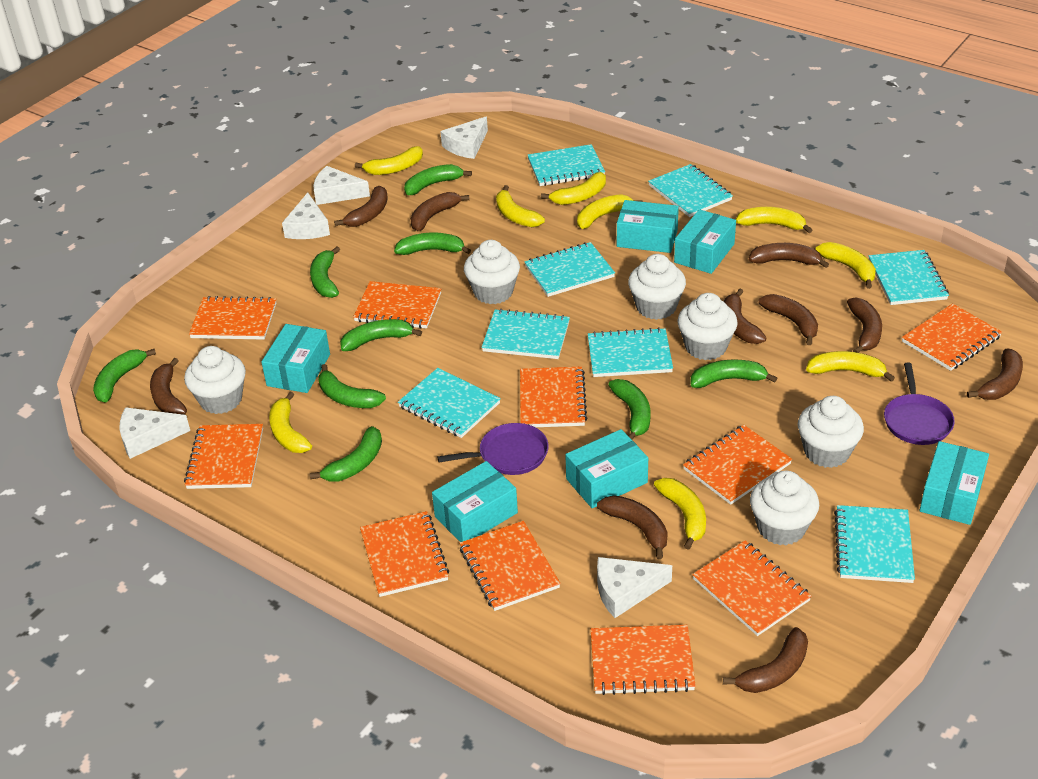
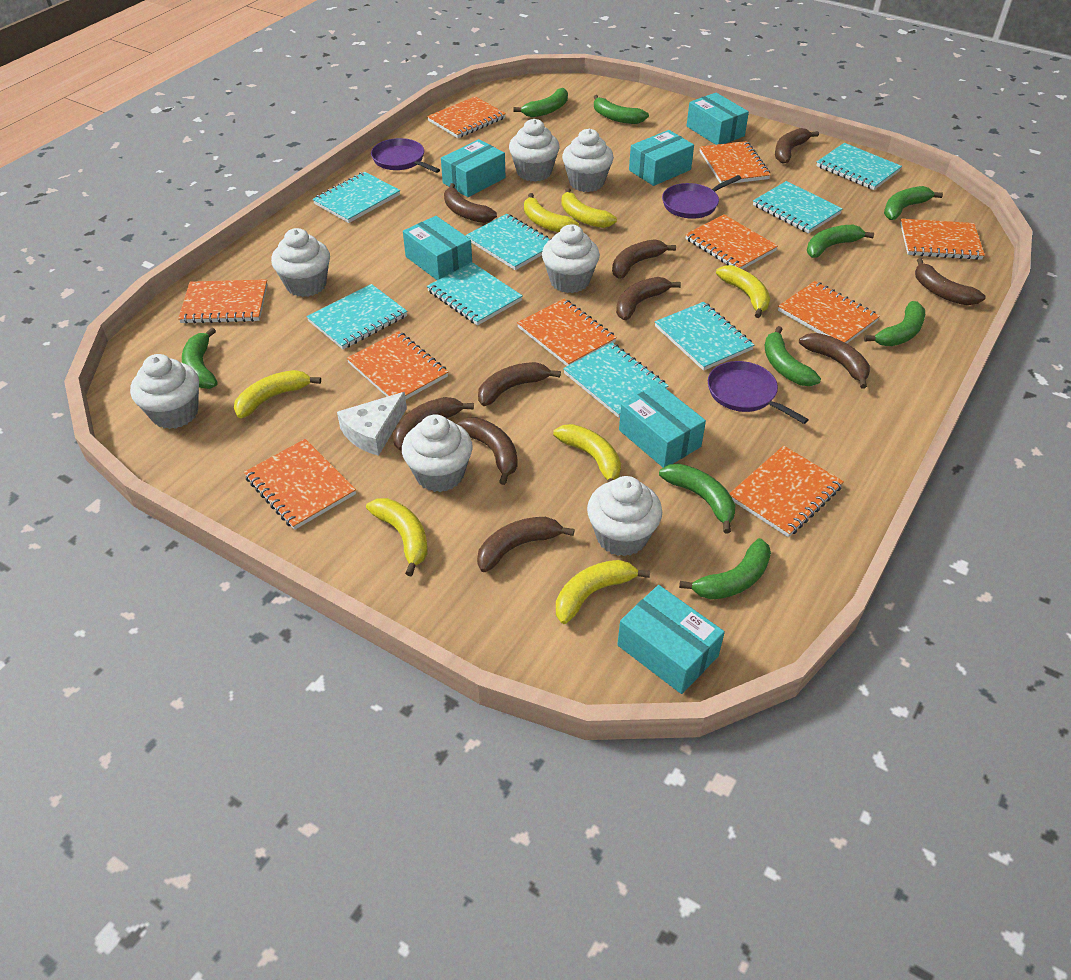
purple pan: 2 -> 3
white cheese: 5 -> 1
white cupcake: 6 -> 7
yellow banana: 9 -> 7

